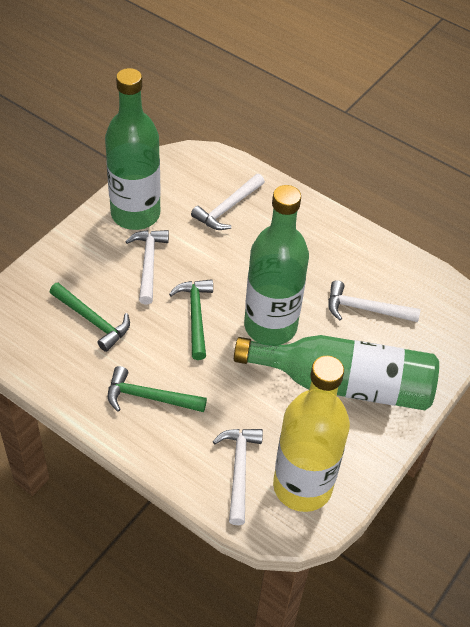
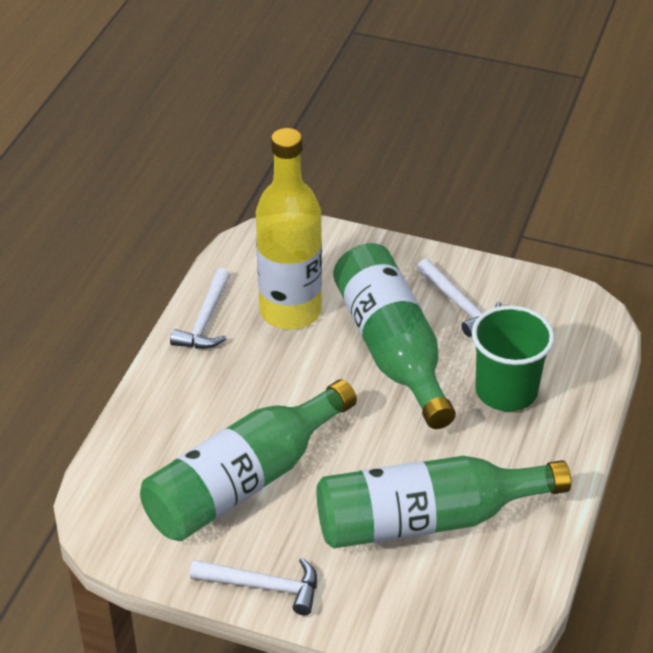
green cup: 0 -> 1
green hammer: 3 -> 0
white hammer: 4 -> 3

